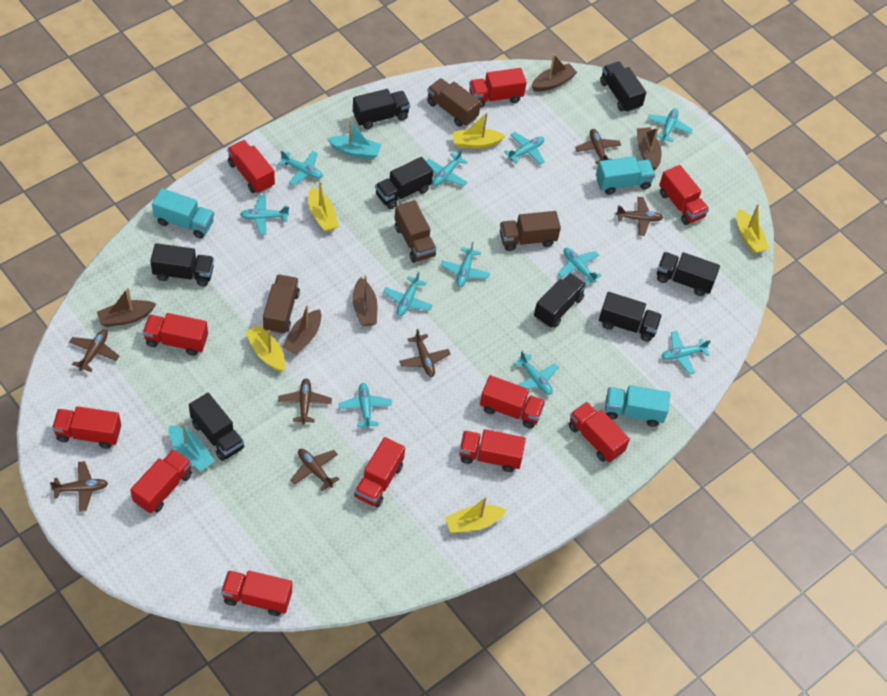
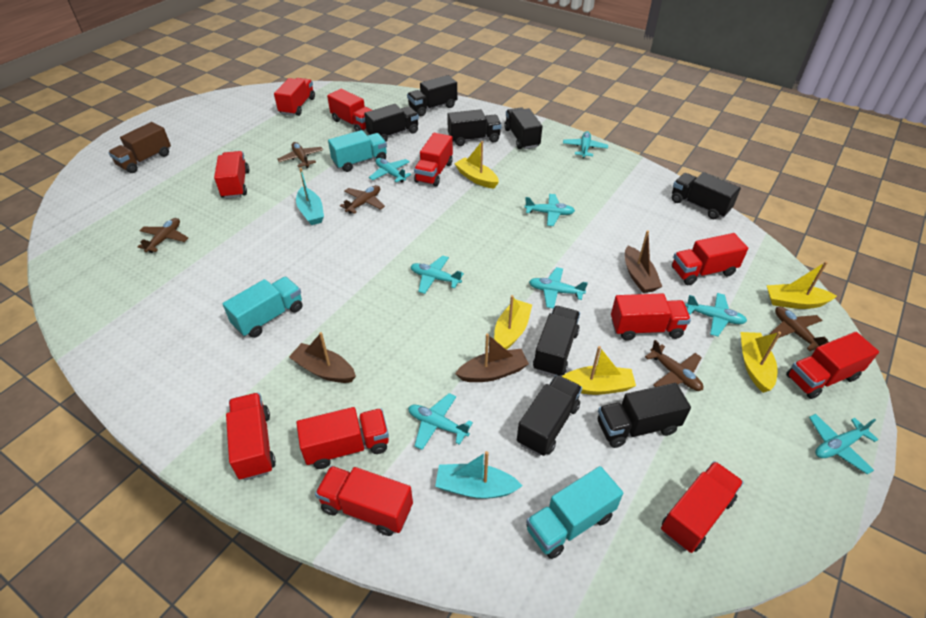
brown boat: 5 -> 3
brown plane: 7 -> 5
brown truck: 4 -> 1
turquoise plane: 11 -> 8

